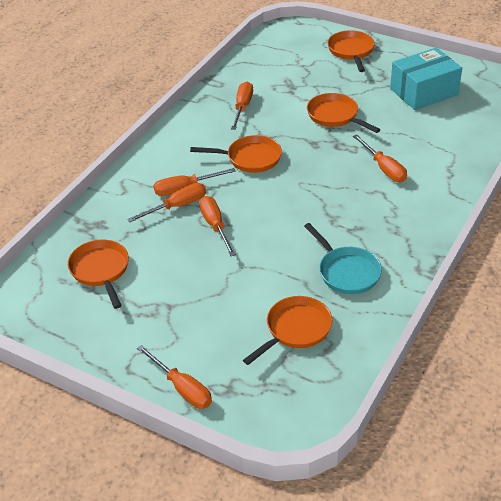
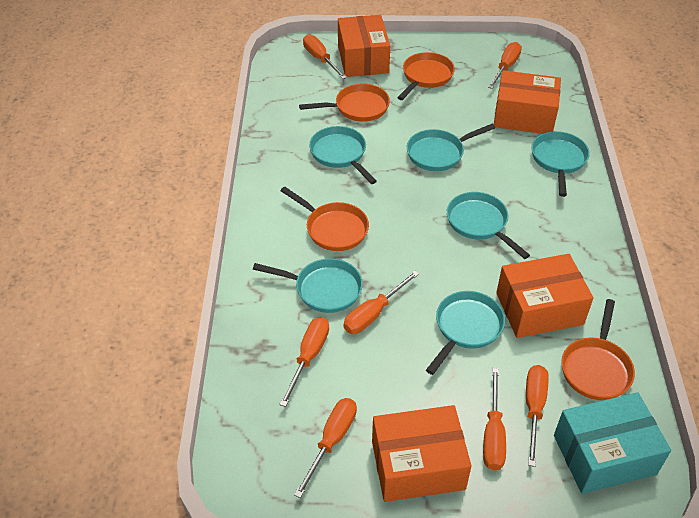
orange box: 0 -> 4
orange pan: 5 -> 4
orange screwdriver: 6 -> 7
turquoise pan: 1 -> 6

